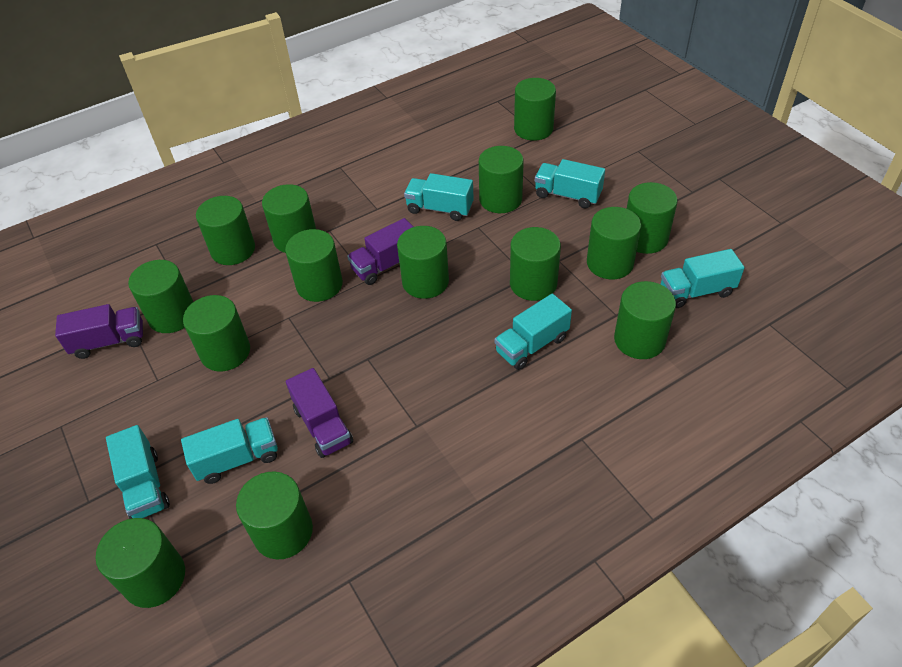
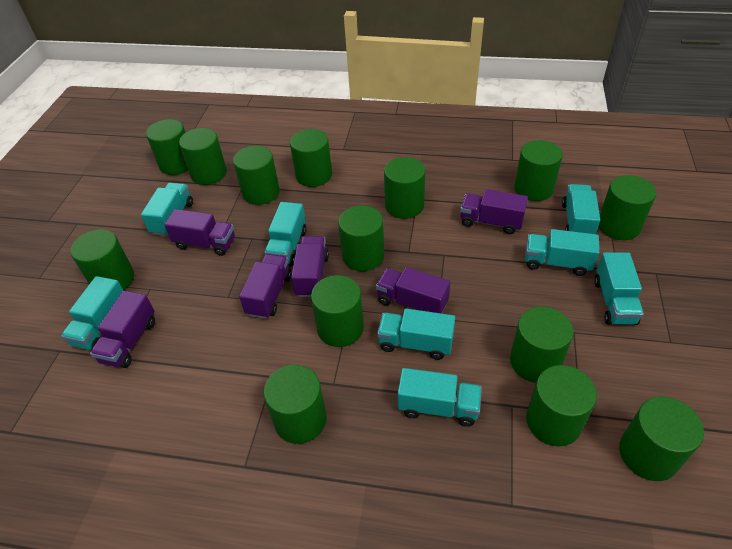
purple truck: 3 -> 6
turquoise truck: 6 -> 8

